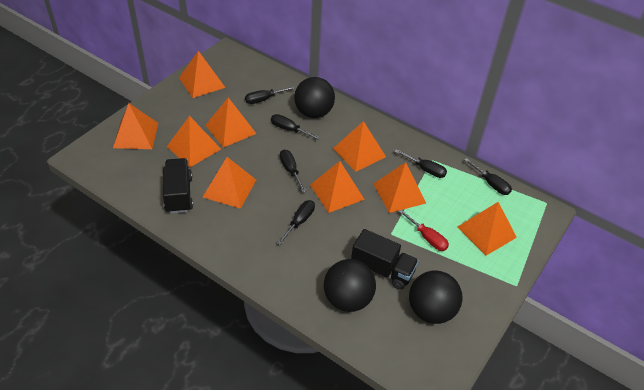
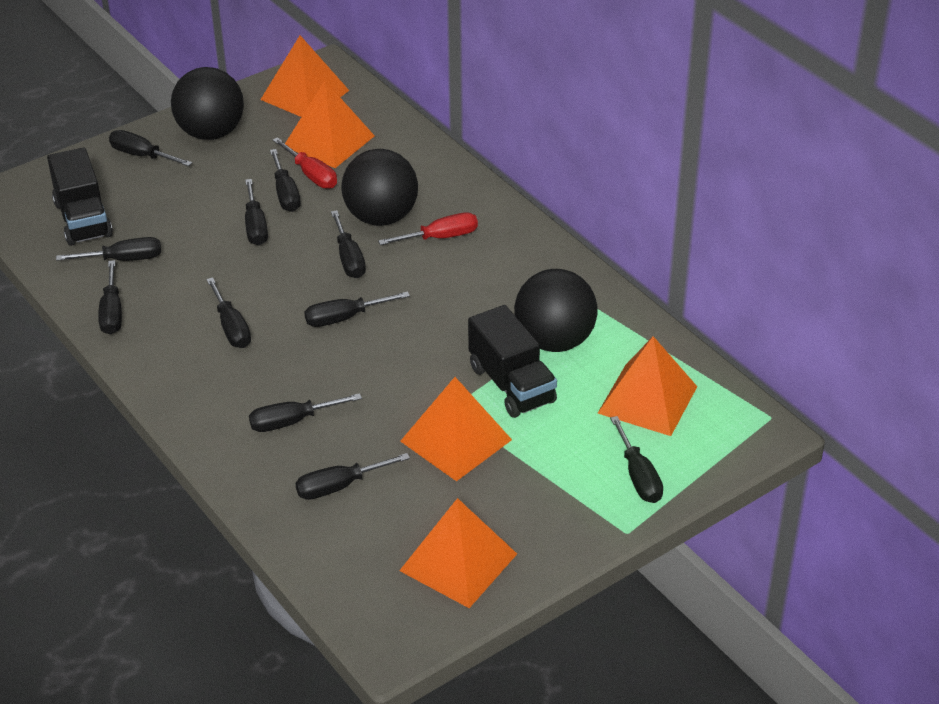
black screwdriver: 6 -> 11
orange pyramid: 9 -> 5
red screwdriver: 1 -> 2

